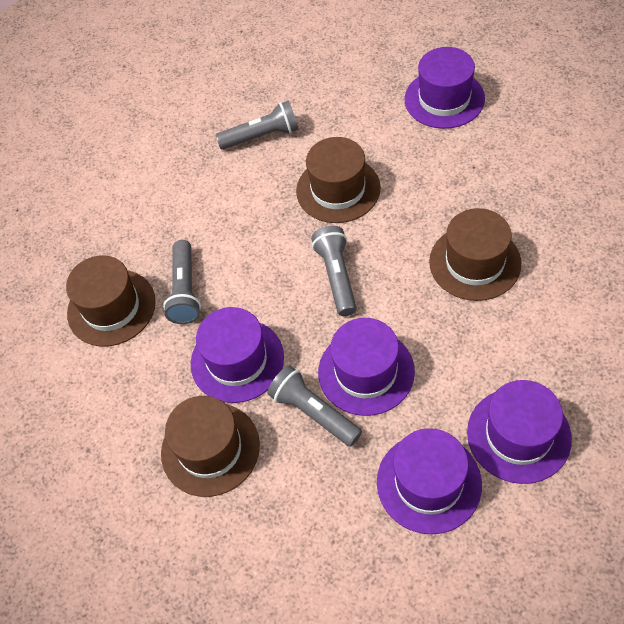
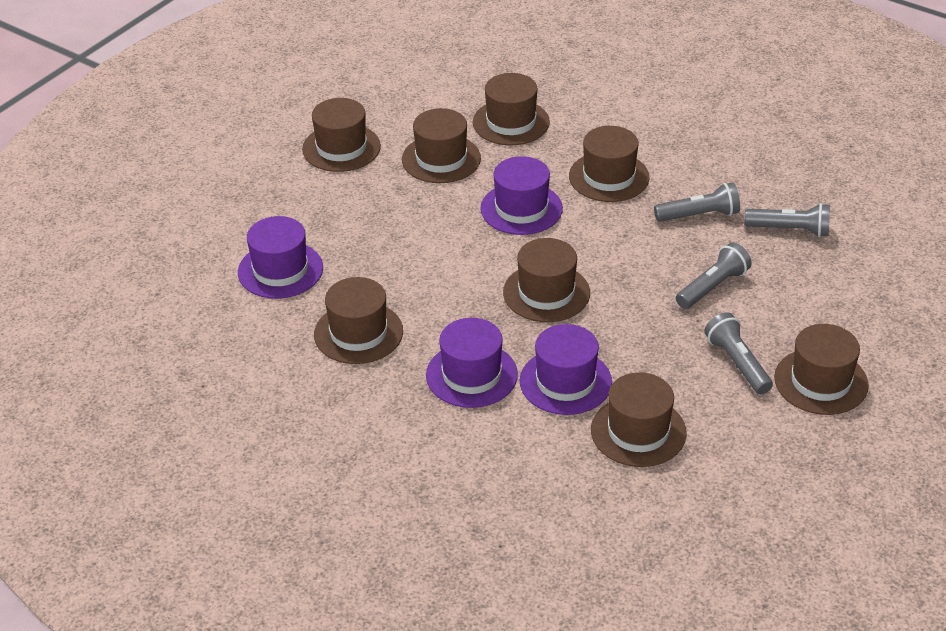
brown hat: 4 -> 8
purple hat: 5 -> 4

